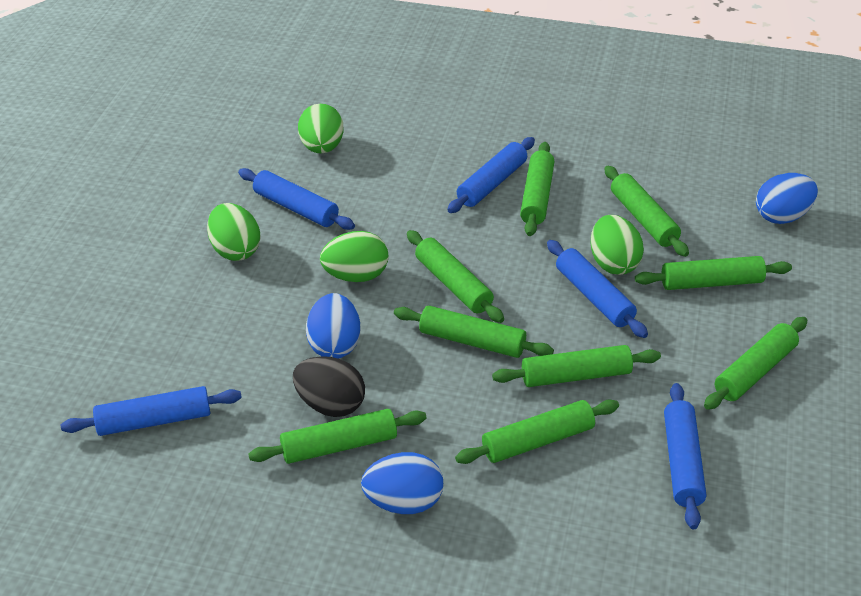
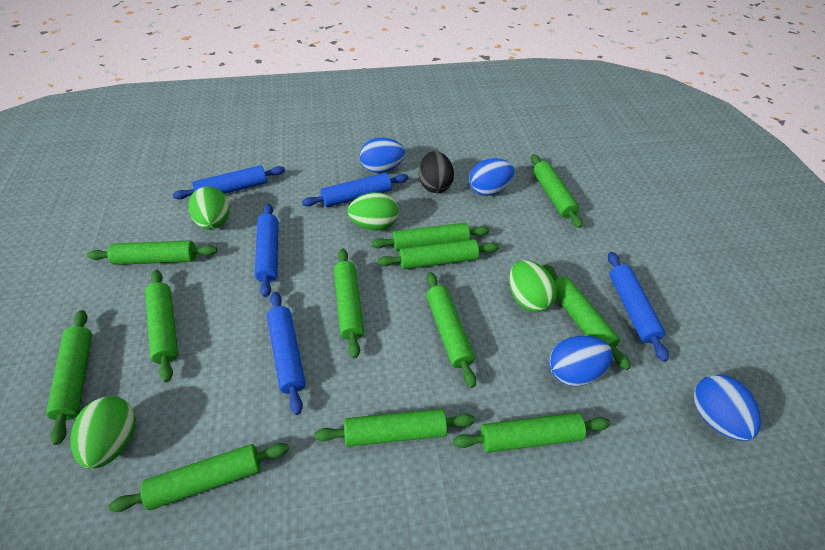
blue egg: 3 -> 4
green rolling pin: 9 -> 12

